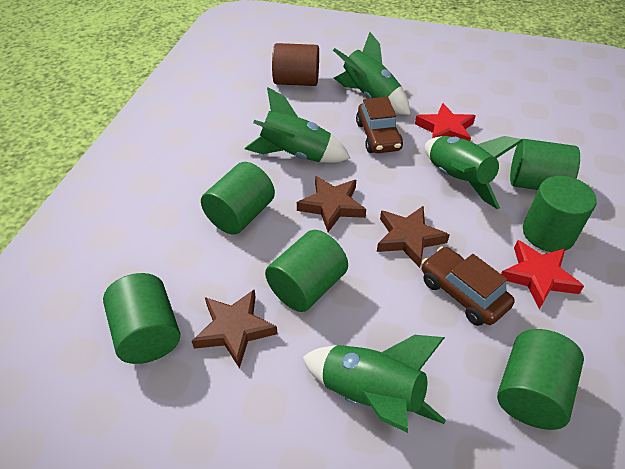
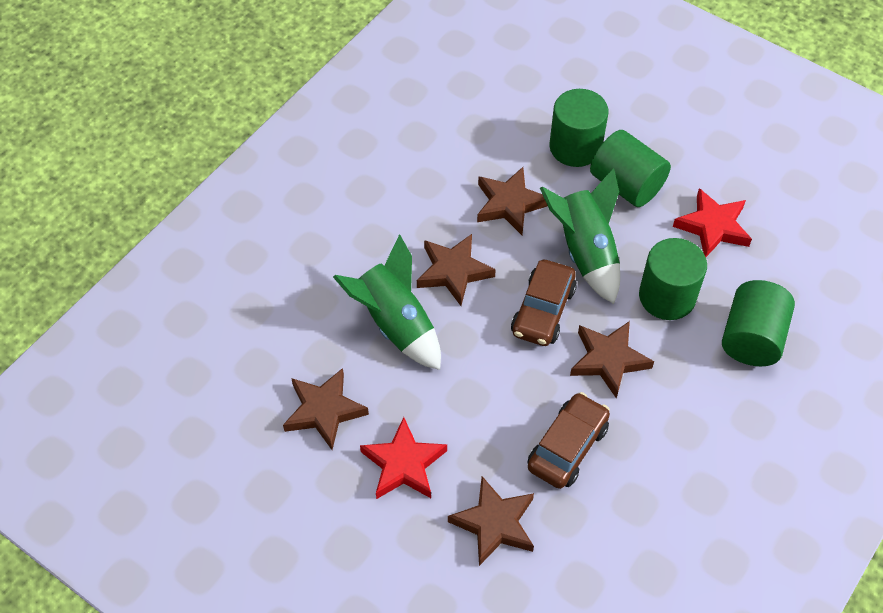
brown cylinder: 1 -> 0
brown star: 3 -> 5
green cylinder: 6 -> 4
green rocket: 4 -> 2

